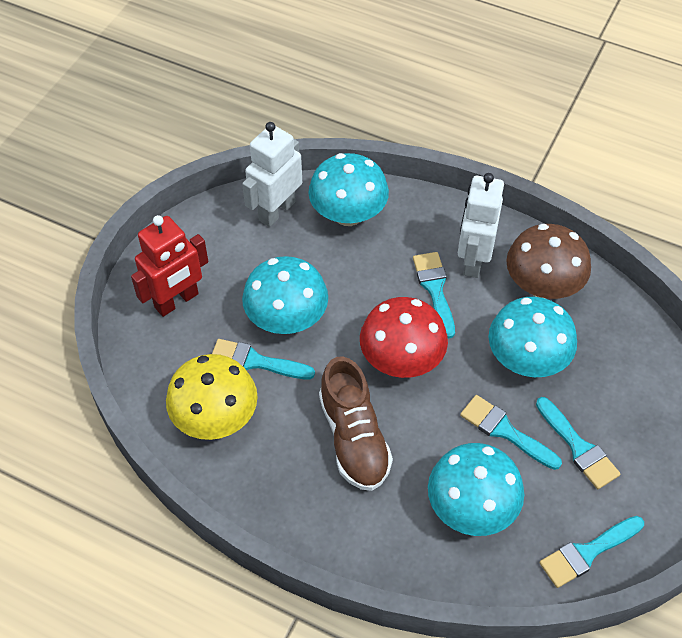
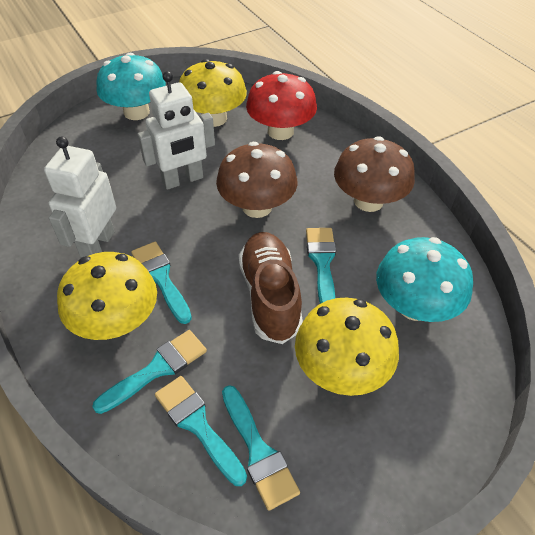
brown mushroom: 1 -> 2
red robot: 1 -> 0
turquoise mushroom: 4 -> 2
yellow mushroom: 1 -> 3

